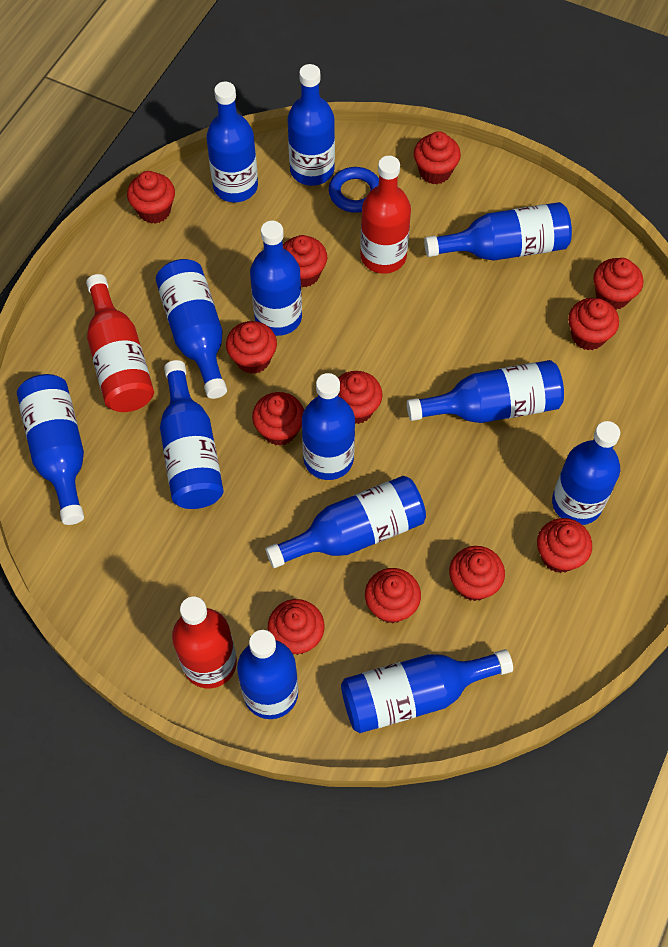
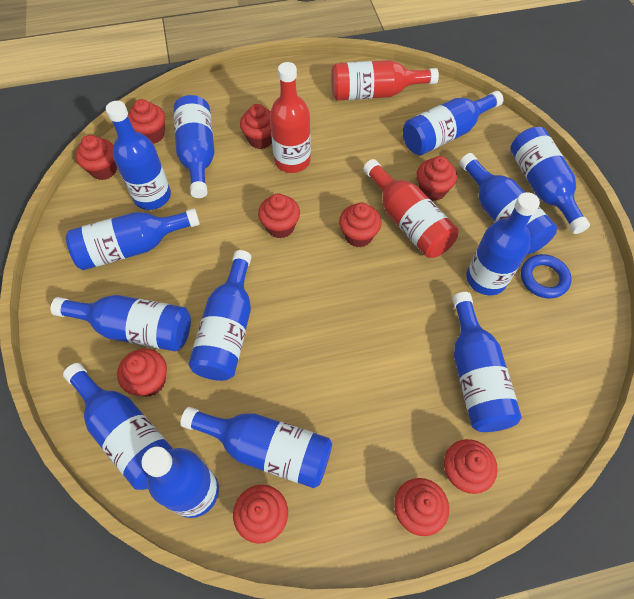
red cupcake: 12 -> 10

